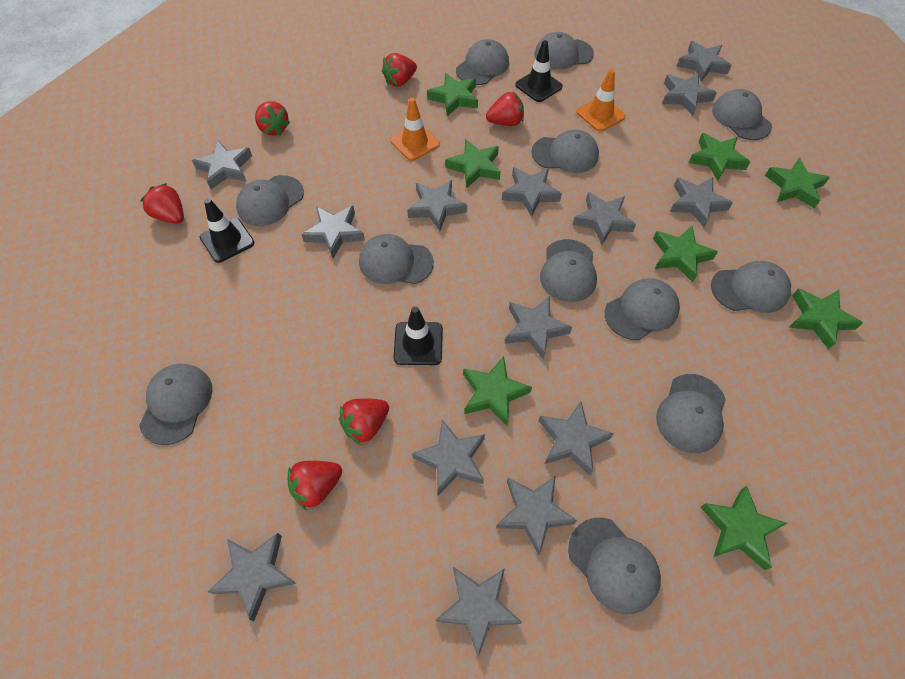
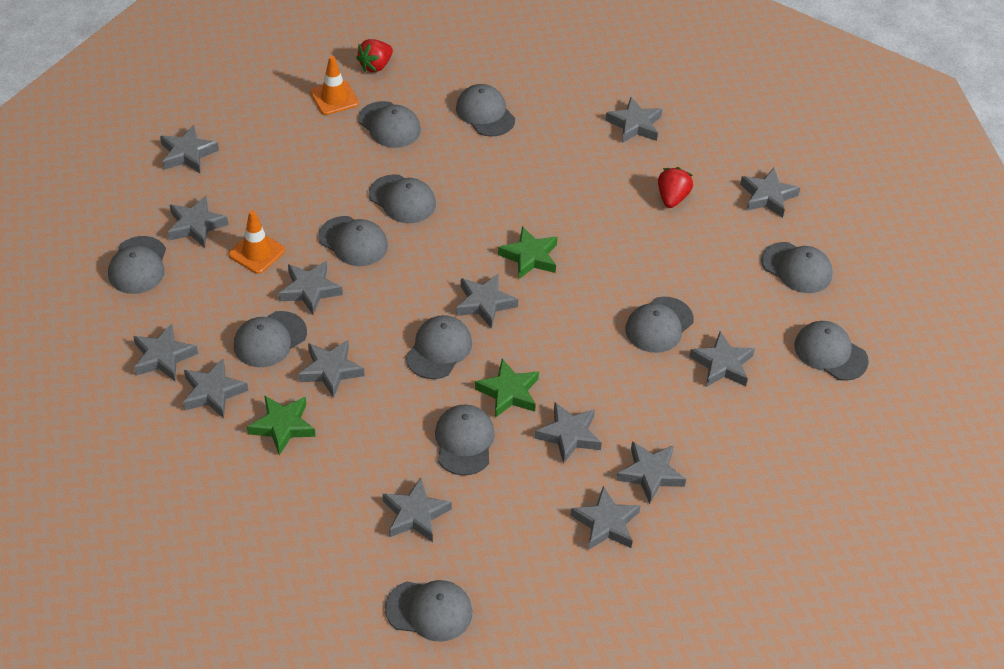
black traffic cone: 3 -> 0
green star: 8 -> 3
red strawberry: 6 -> 2

